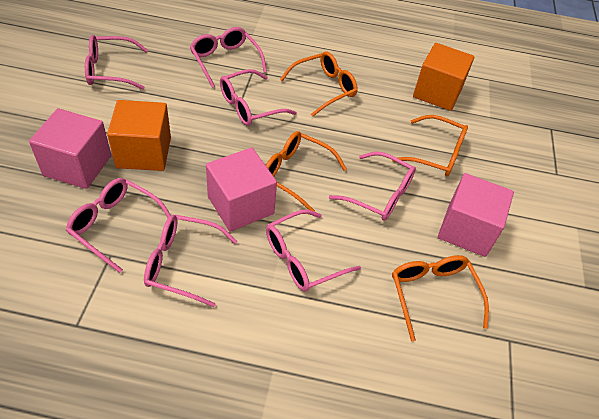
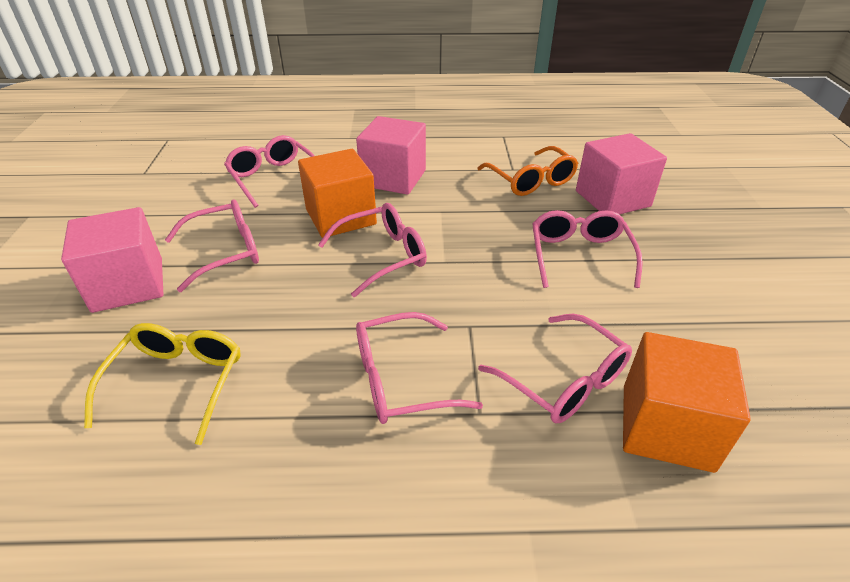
orange glasses: 4 -> 1
pink glasses: 7 -> 6
yellow glasses: 0 -> 1

